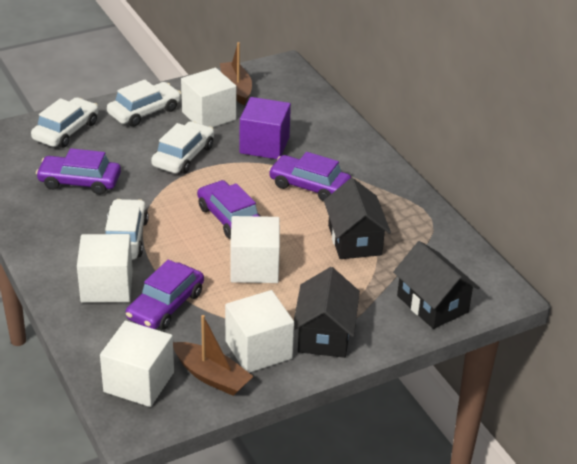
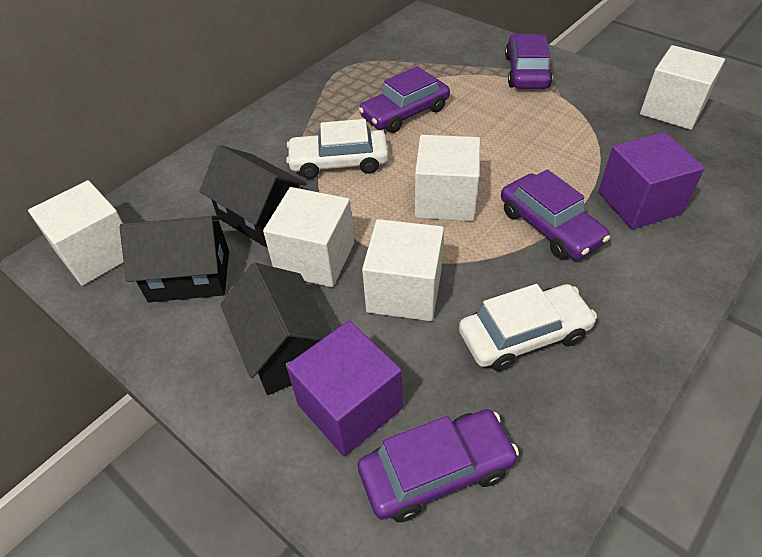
brown boat: 2 -> 0
purple cube: 1 -> 2
white car: 4 -> 2

